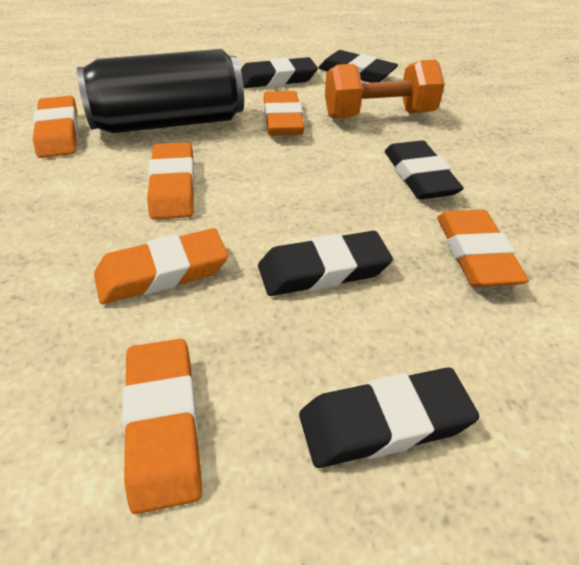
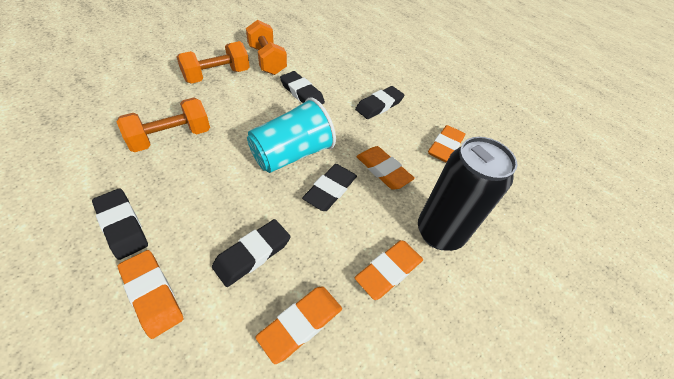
orange dumbbell: 1 -> 3
orange eraser: 6 -> 5
turquoise cup: 0 -> 1

